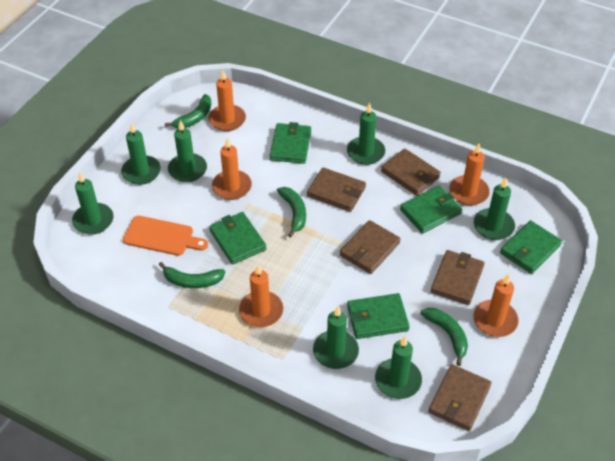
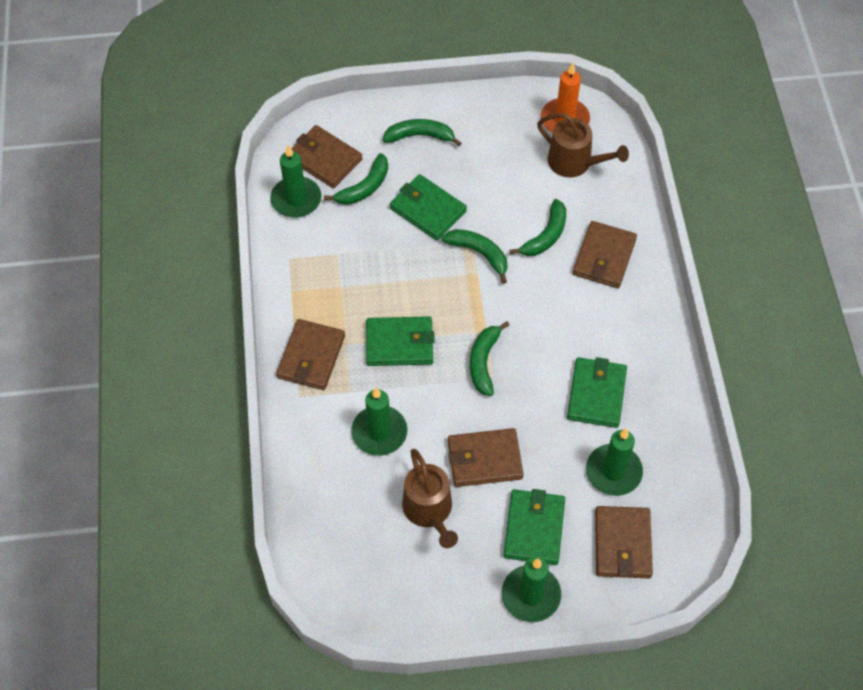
brown watering can: 0 -> 2
green banana: 4 -> 5
green candle: 7 -> 4
green wallet: 5 -> 4
orange candle: 5 -> 1
orange cutting board: 1 -> 0

